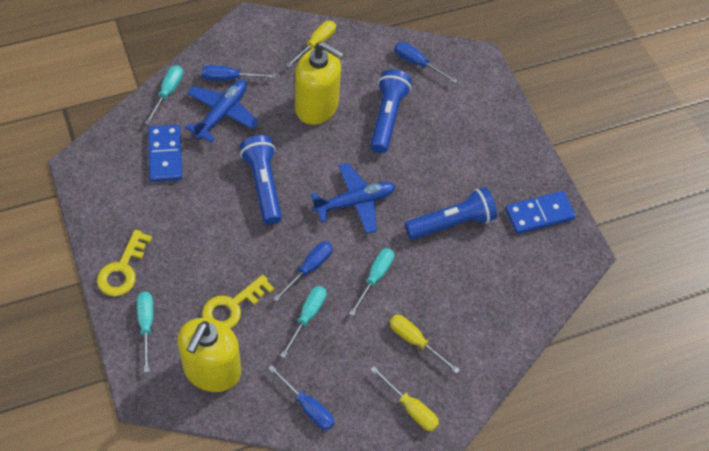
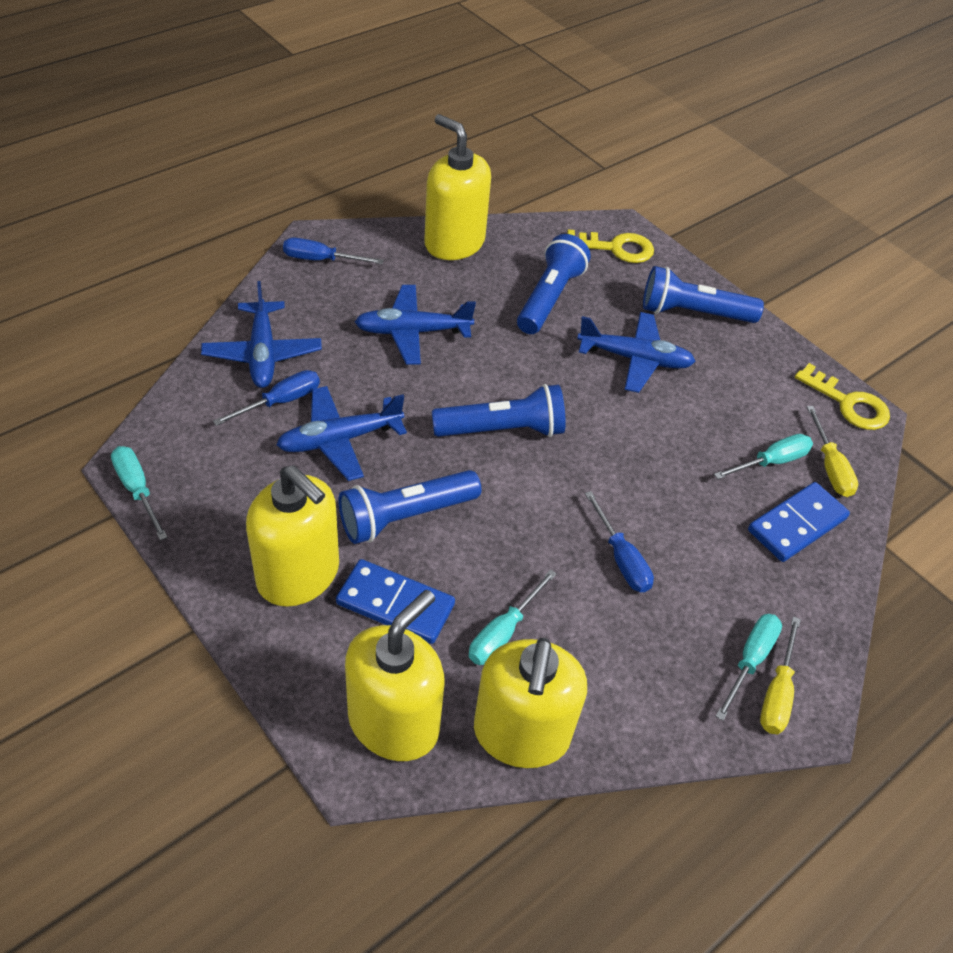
blue flashlight: 3 -> 4
blue plane: 2 -> 4
blue screwdriver: 4 -> 3
yellow screwdriver: 3 -> 2
yellow soap dispenser: 2 -> 4

